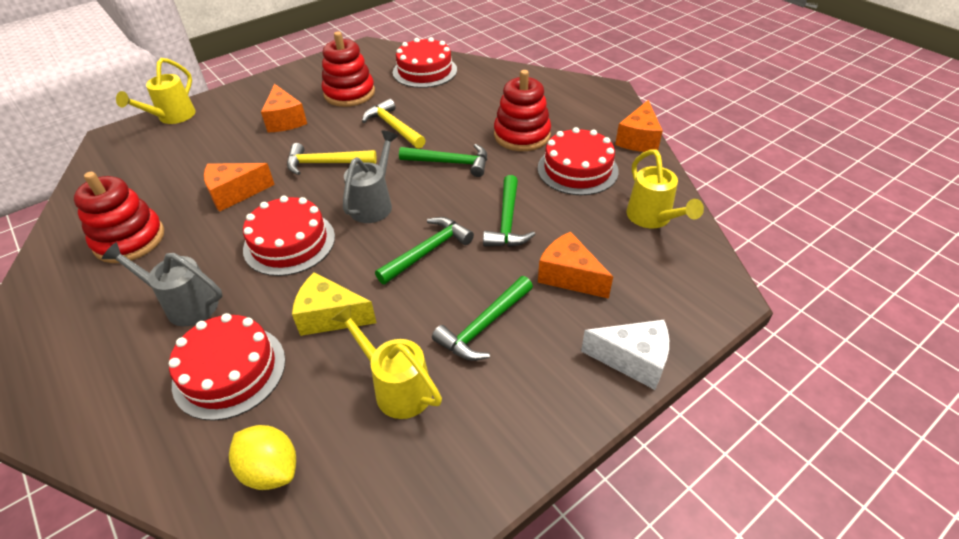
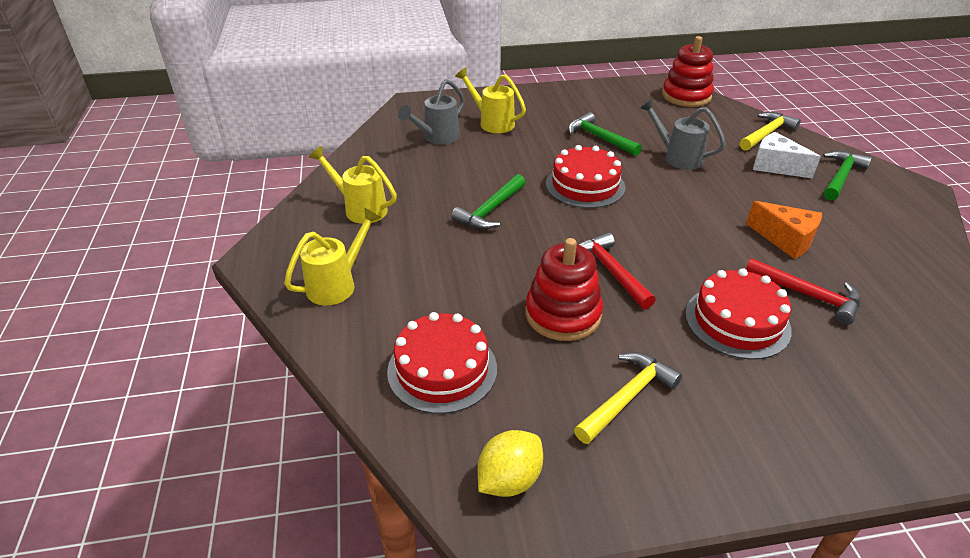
green hammer: 4 -> 3
orange cheese: 4 -> 1
red cake: 4 -> 3
red hammer: 0 -> 2
red stacking toy: 3 -> 2
yellow cheese: 1 -> 0

